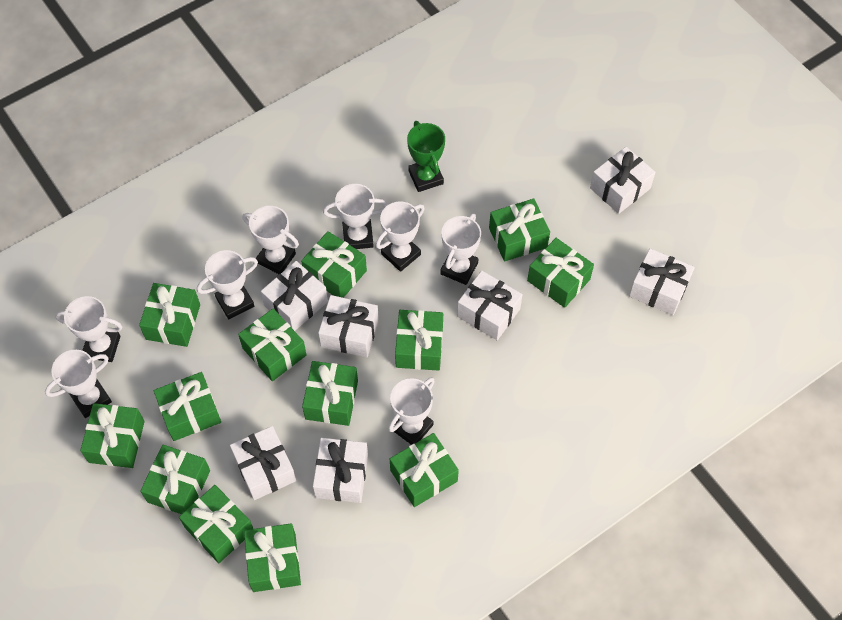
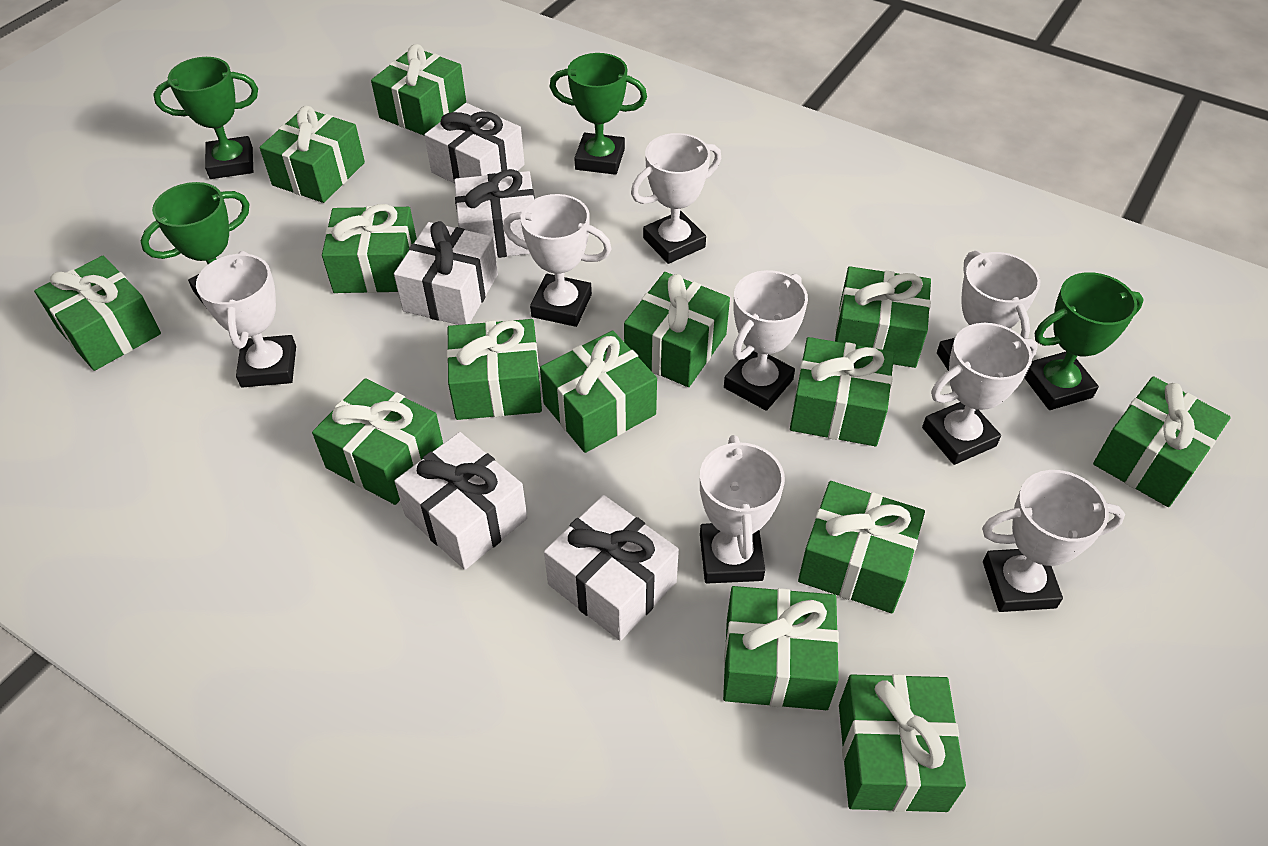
green gift: 13 -> 14
green trophy: 1 -> 4
white gift: 7 -> 5

